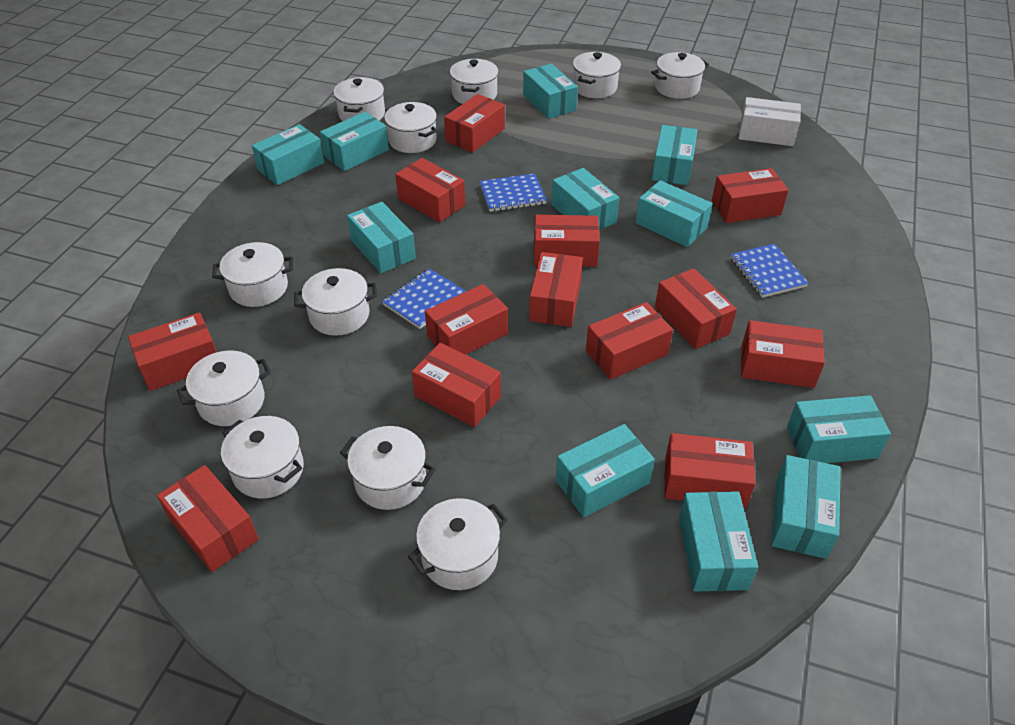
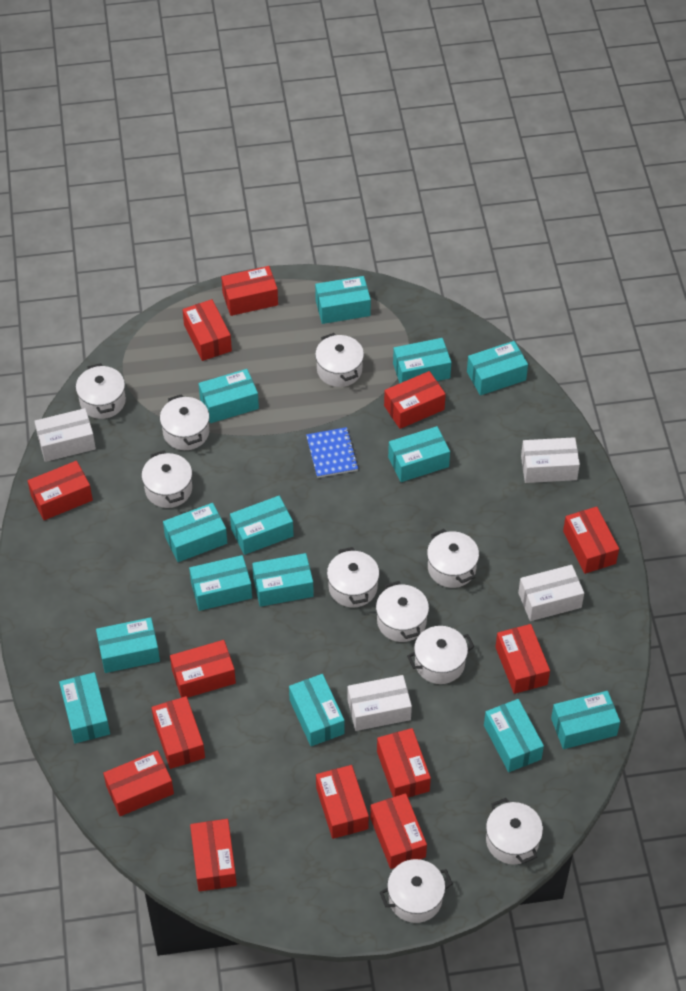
blue notebook: 3 -> 1
turquoise box: 11 -> 14
white box: 1 -> 4
white pot: 11 -> 10

